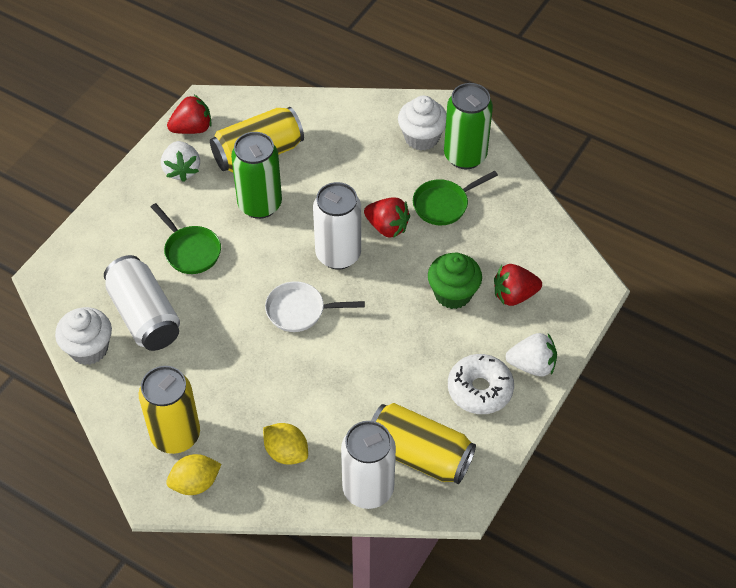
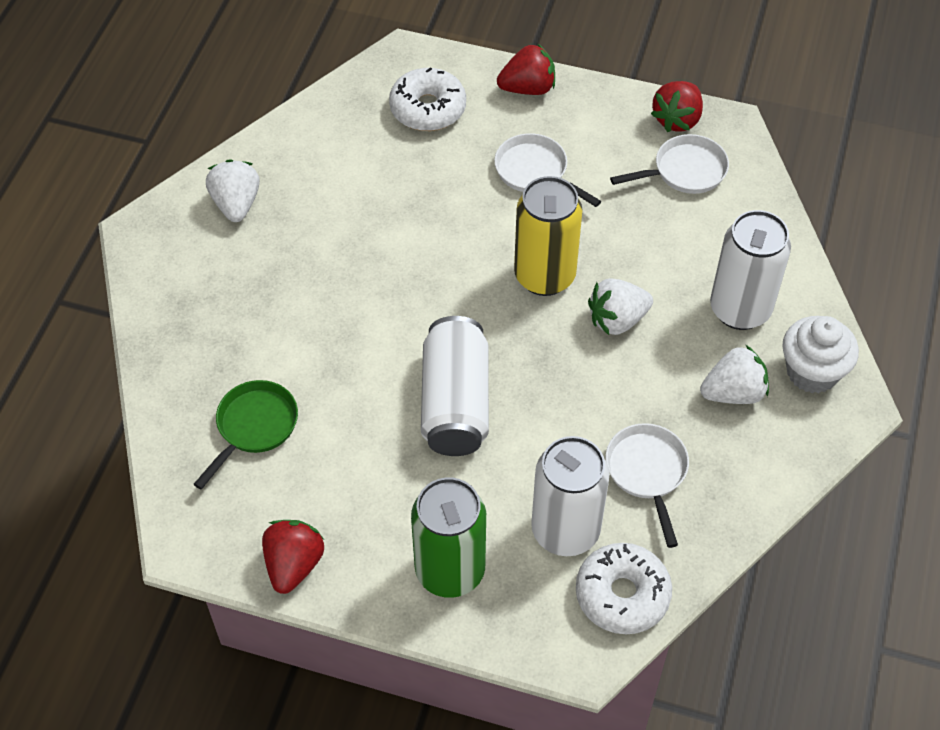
green can: 2 -> 1
green cupcake: 1 -> 0
green pan: 2 -> 1
white cupcake: 2 -> 1
white donut: 1 -> 2
white pan: 1 -> 3
white strawberry: 2 -> 3
yellow can: 3 -> 1
yellow lemon: 2 -> 0

